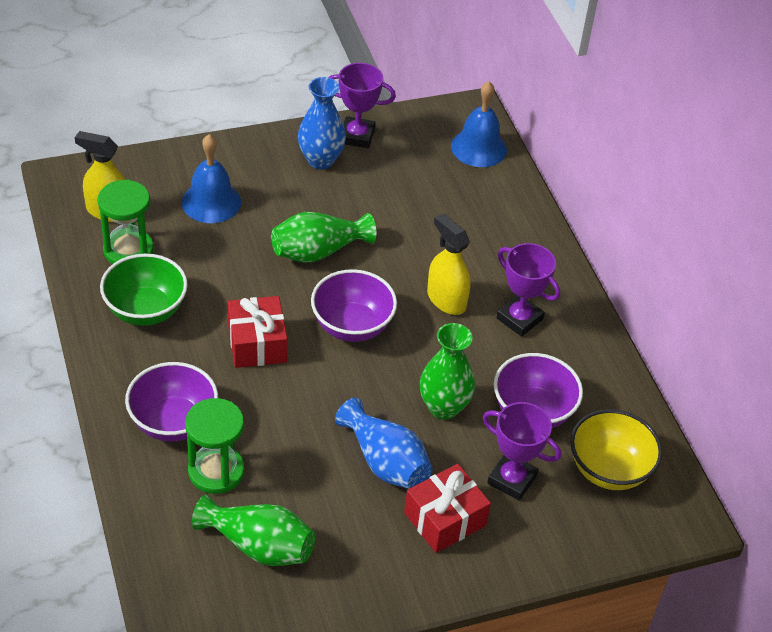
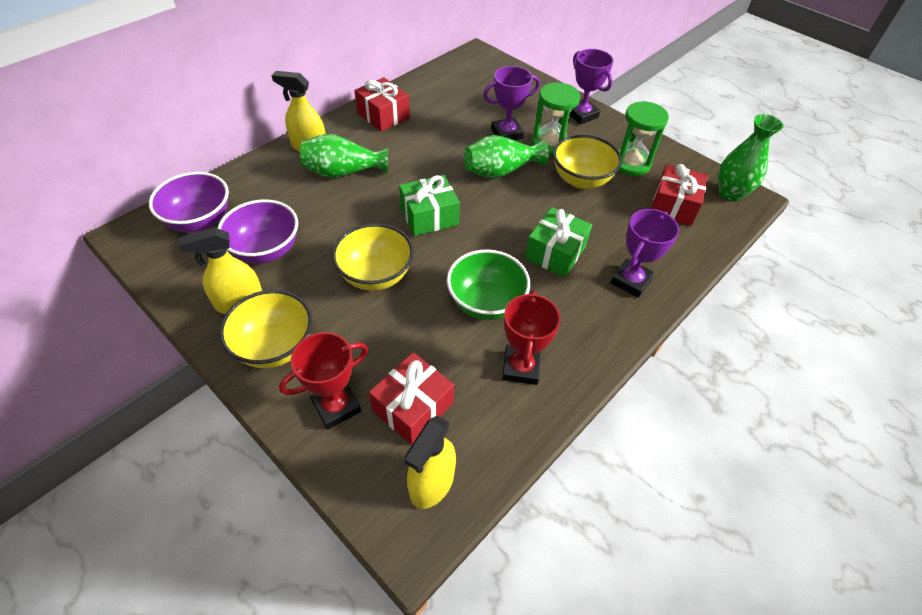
blue bell: 2 -> 0
blue vase: 2 -> 0
green gift: 0 -> 2
purple bowl: 3 -> 2
red gift: 2 -> 3
red trophy: 0 -> 2
yellow bowl: 1 -> 3
yellow spray bottle: 2 -> 3

